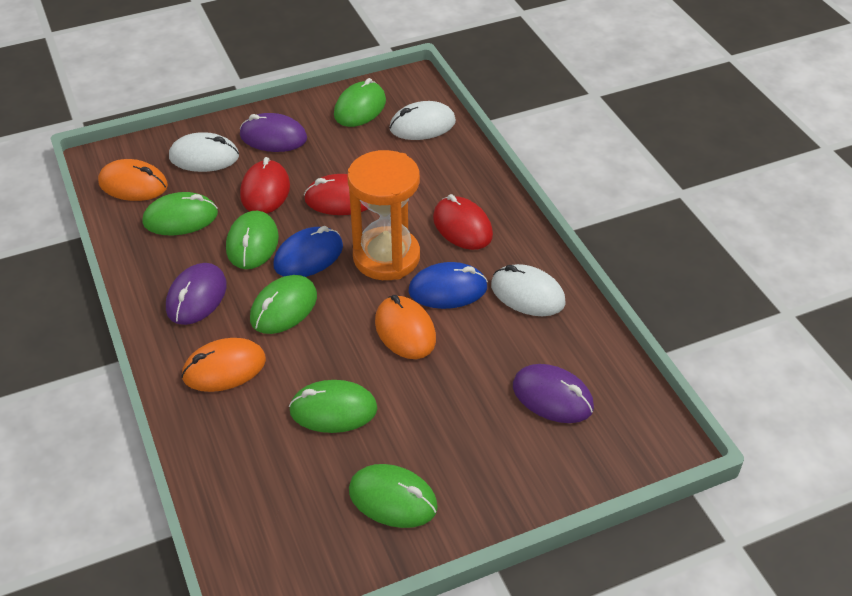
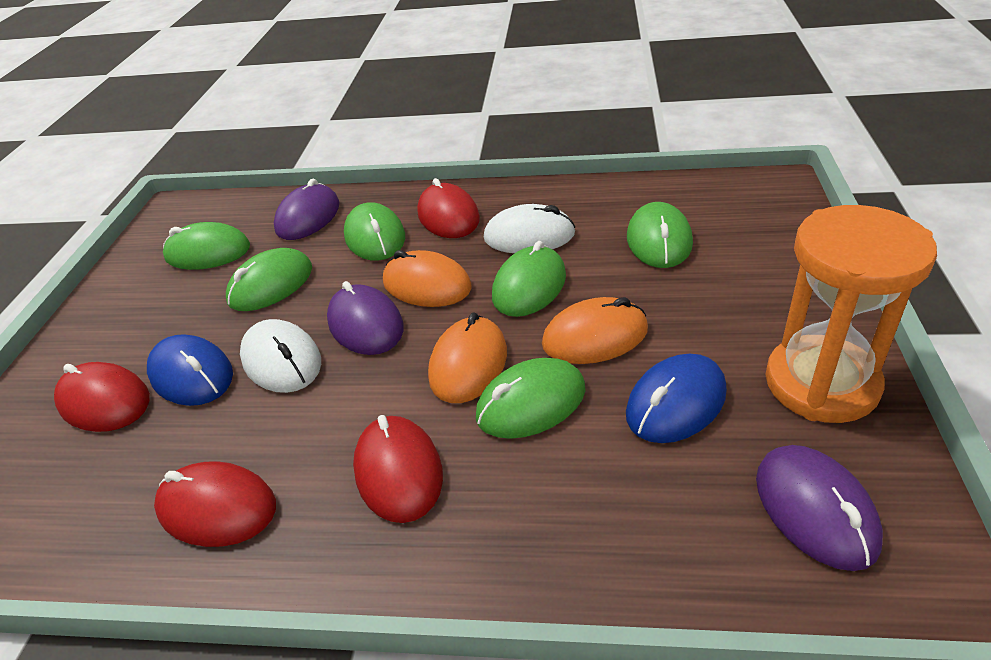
red mouse: 3 -> 4
white mouse: 3 -> 2

